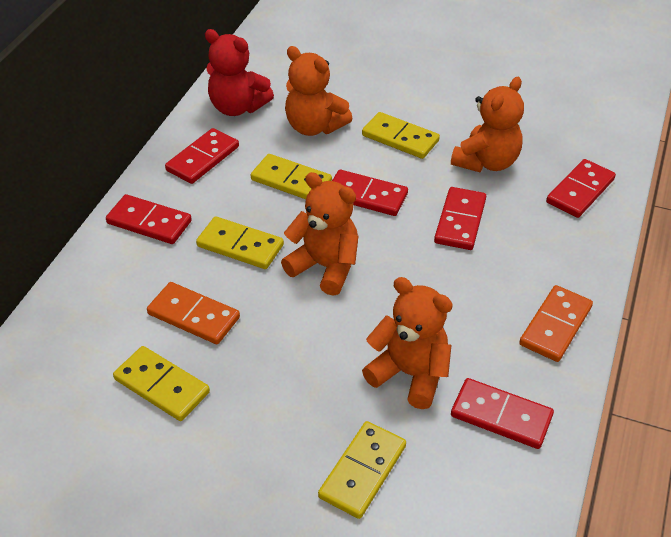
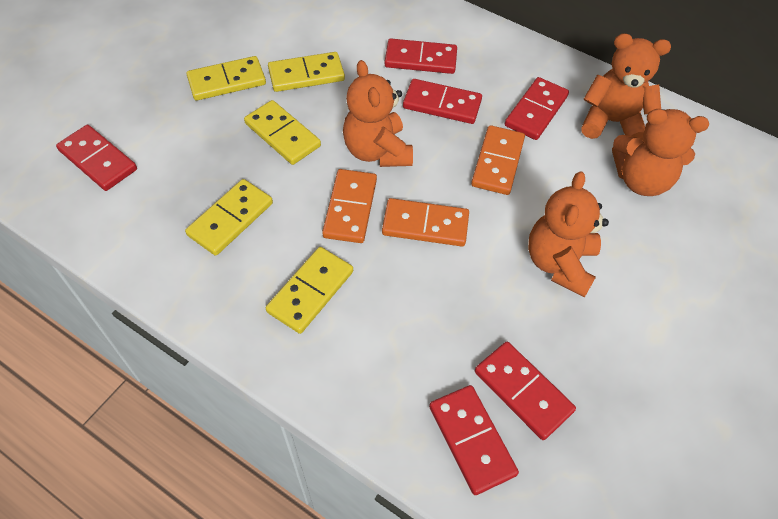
orange domino: 2 -> 3
red teddy bear: 1 -> 0

